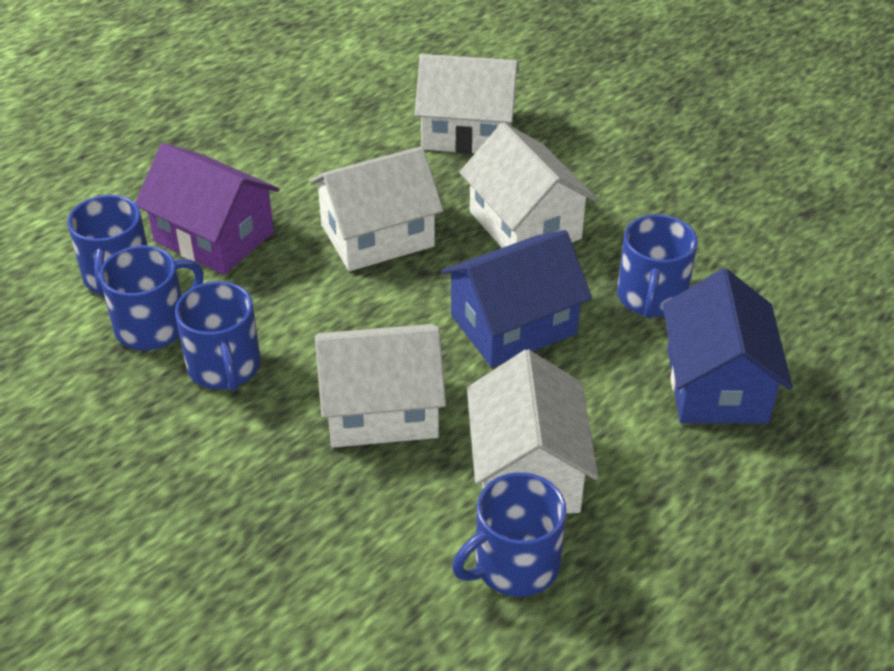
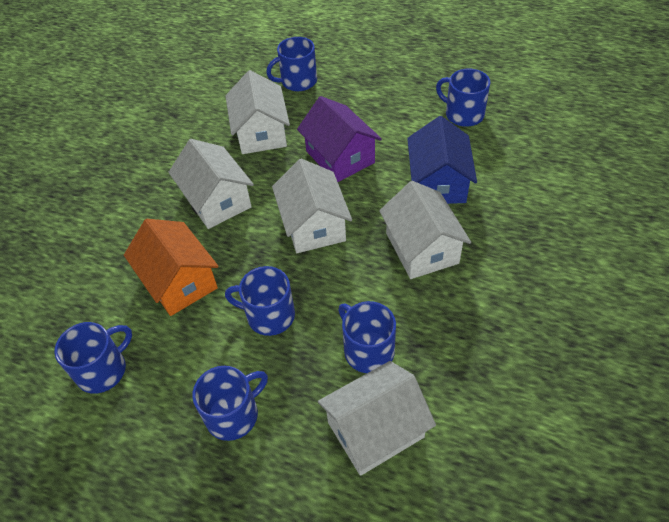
blue house: 2 -> 1
blue mug: 5 -> 6
orange house: 0 -> 1

